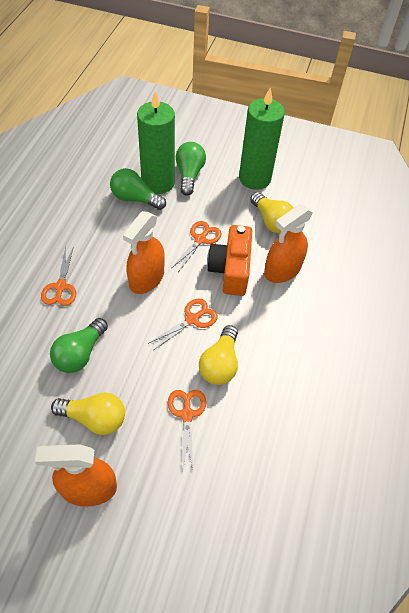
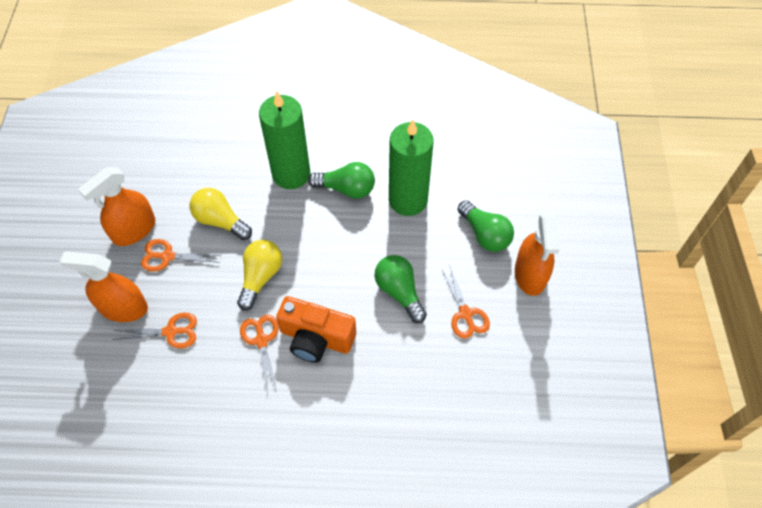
yellow light bulb: 3 -> 2

